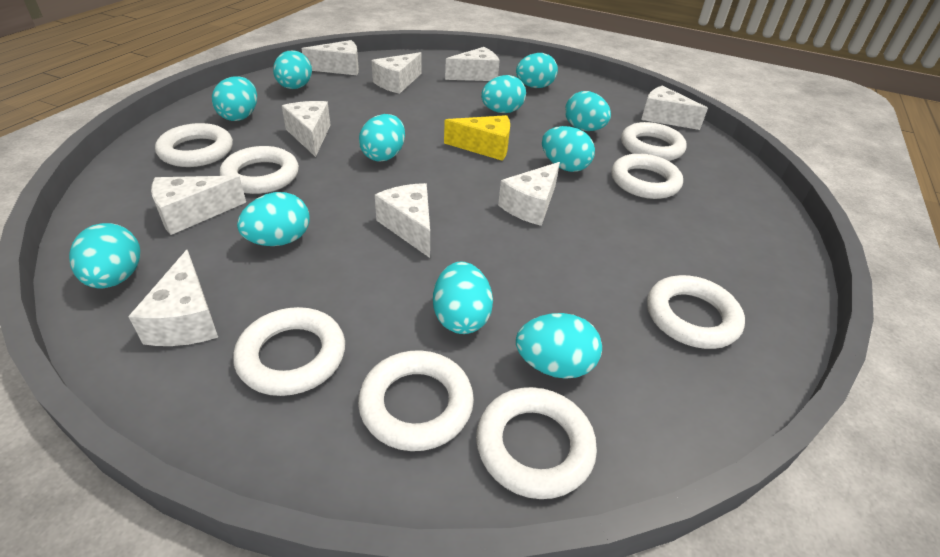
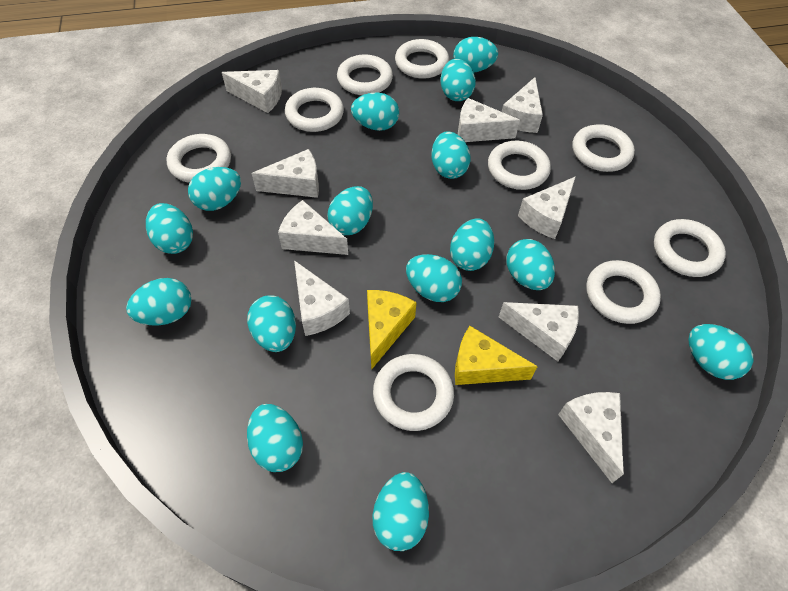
turquoise egg: 11 -> 15
white ring: 8 -> 9
yellow cheese: 1 -> 2

